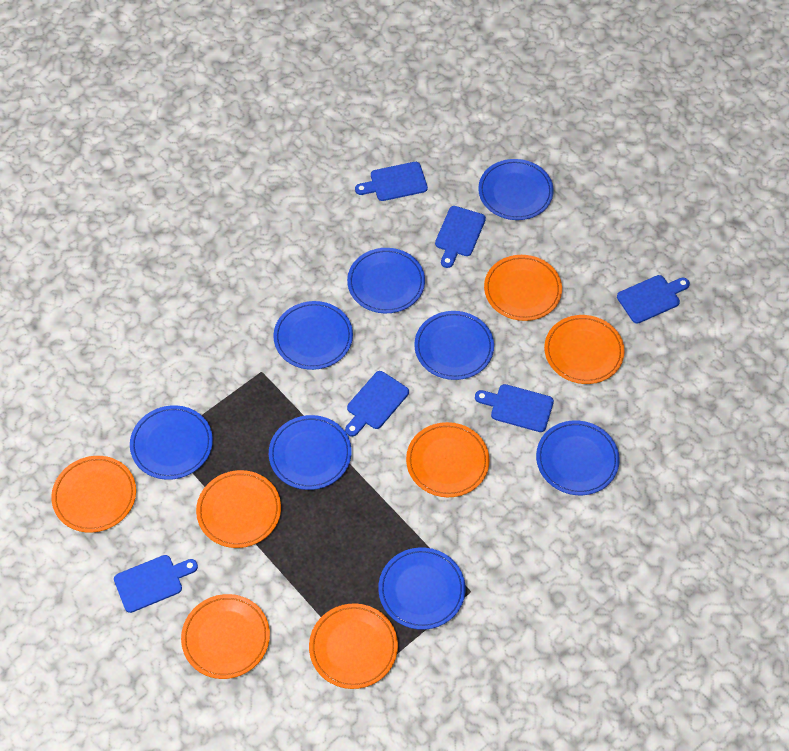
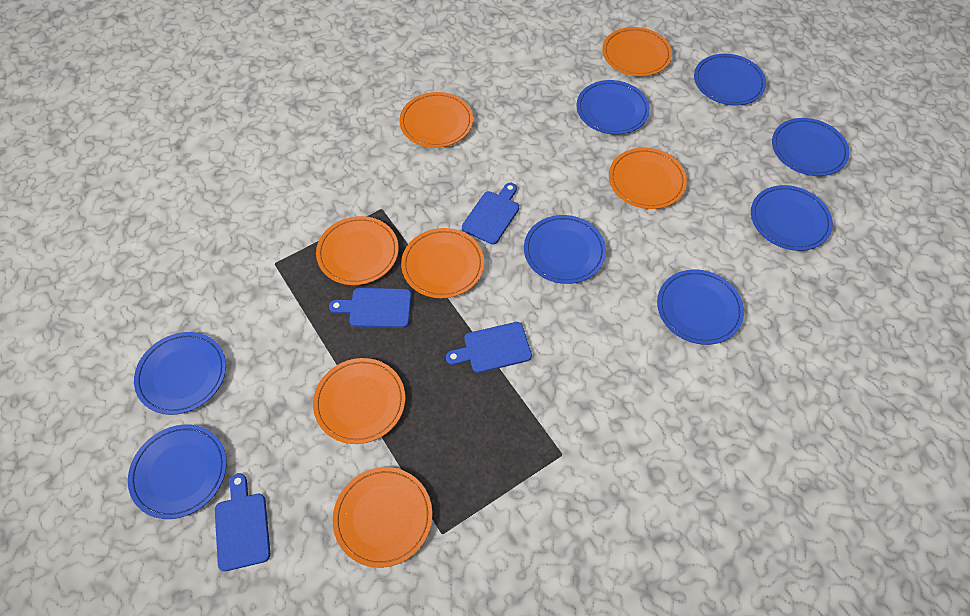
blue cutting board: 6 -> 4

